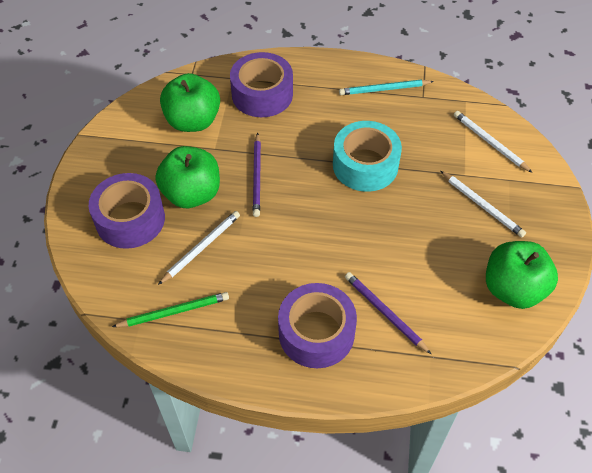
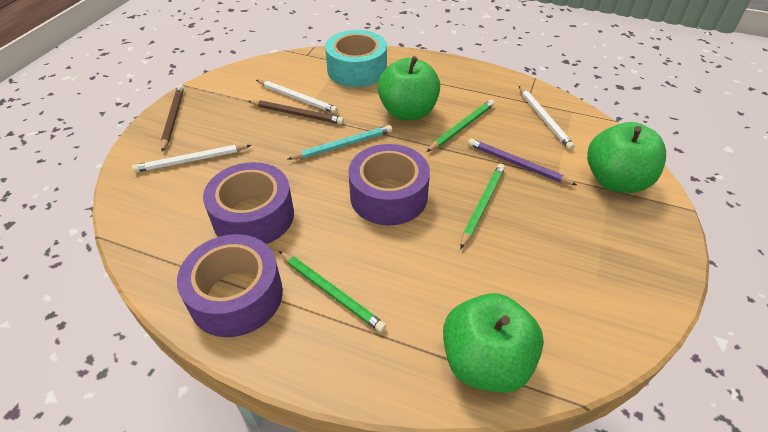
brown pencil: 0 -> 2
green pencil: 1 -> 3
purple pencil: 2 -> 1

